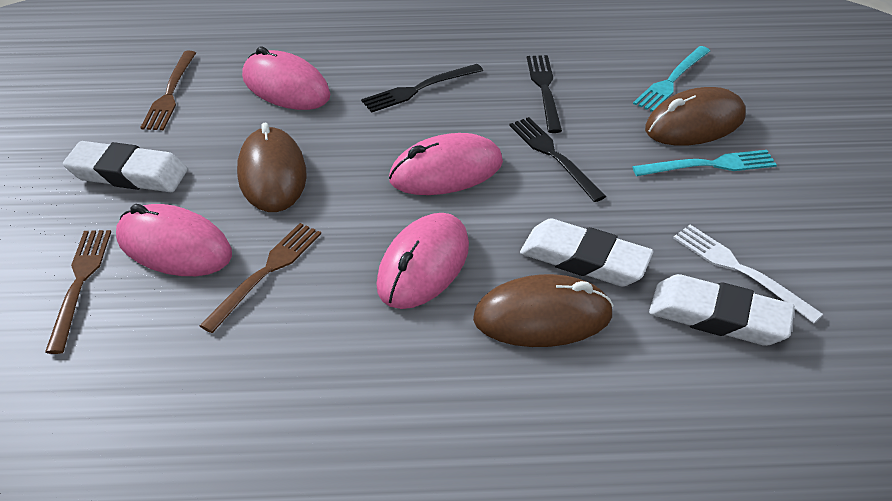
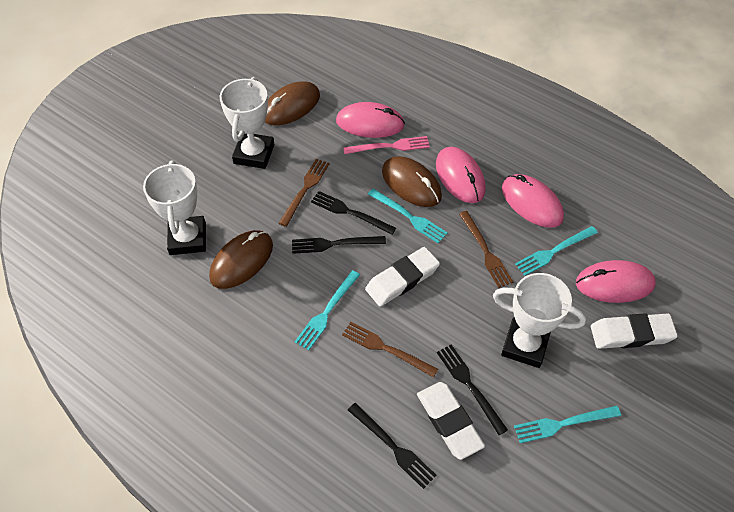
black fork: 3 -> 4
pink fork: 0 -> 1
turquoise fork: 2 -> 4
white fork: 1 -> 0
white trophy: 0 -> 3

